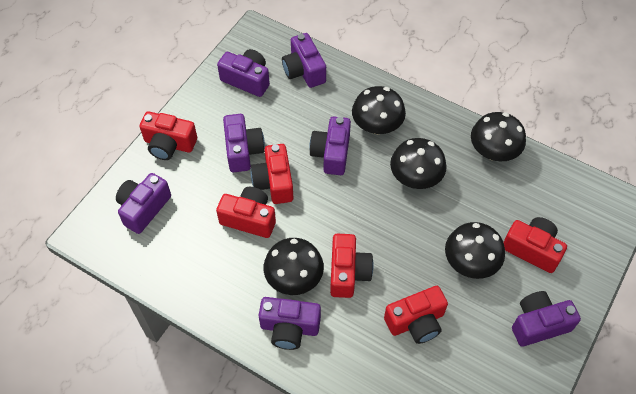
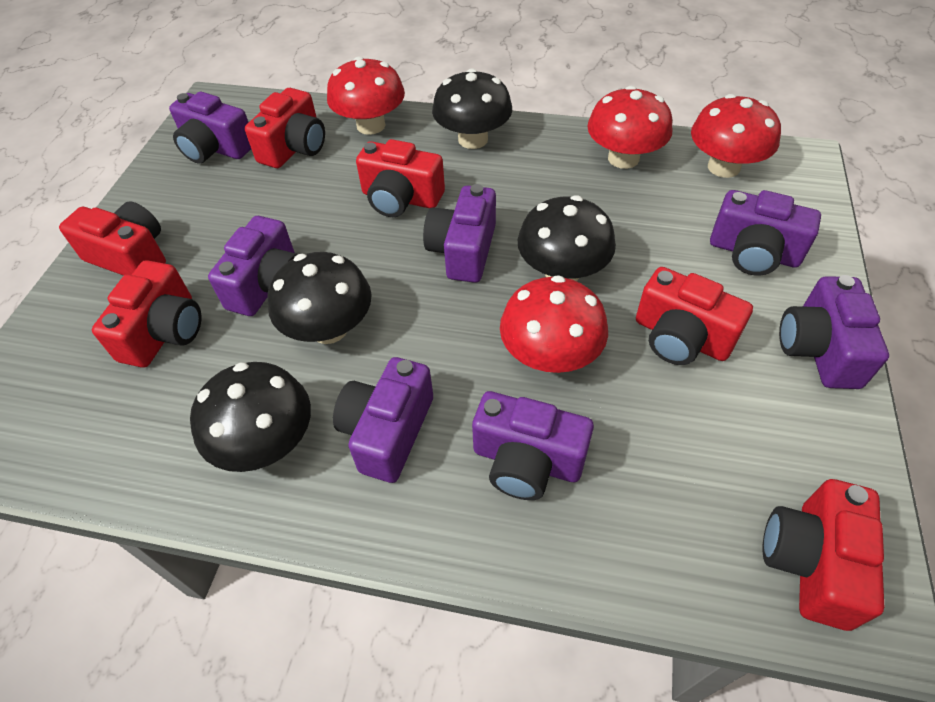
black mushroom: 5 -> 4
red mushroom: 0 -> 4

